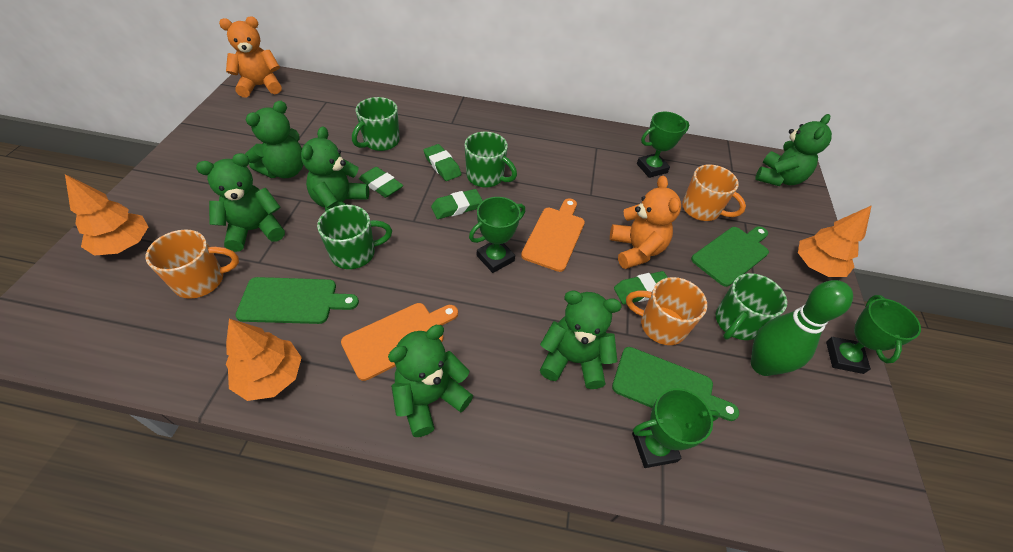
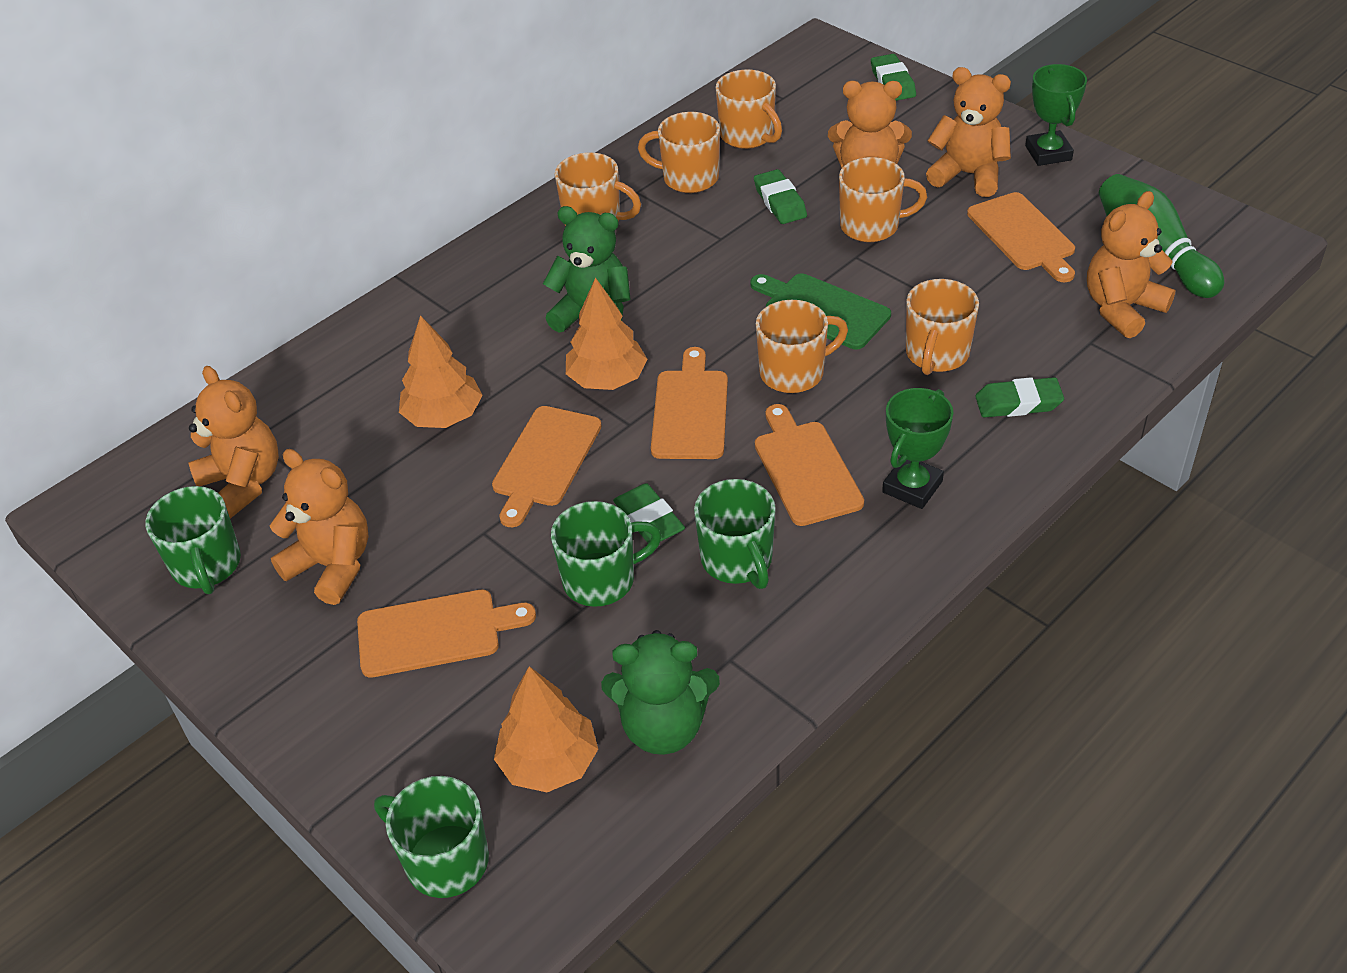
green cutting board: 3 -> 1
green teddy bear: 6 -> 2
green trophy: 4 -> 2
orange cutting board: 2 -> 5
orange mug: 3 -> 6
orange teddy bear: 2 -> 5

